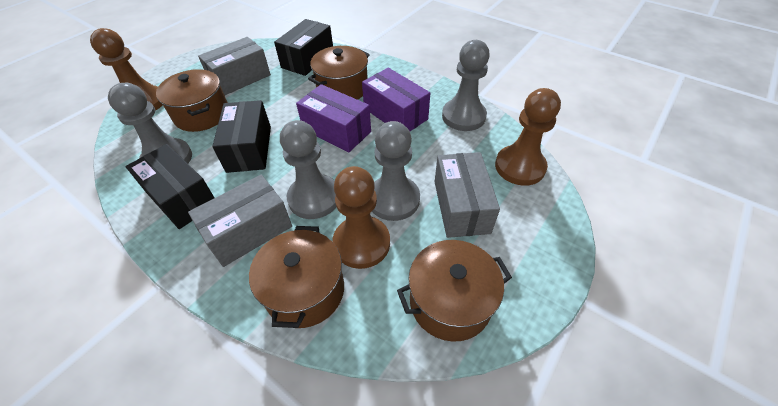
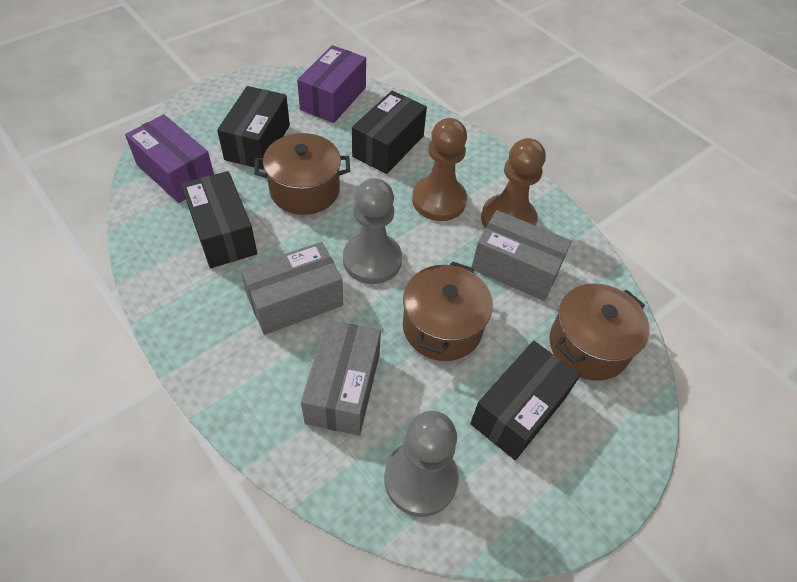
black box: 3 -> 4
brown pawn: 3 -> 2
brown pot: 4 -> 3
grey pawn: 4 -> 2

